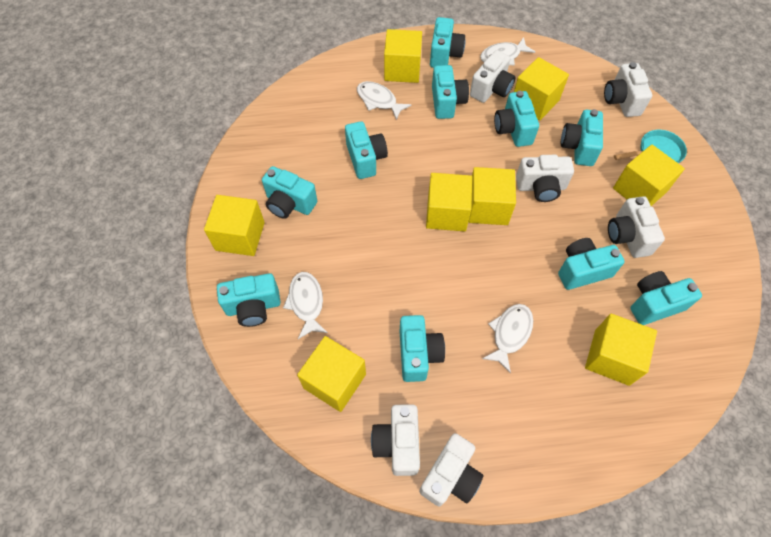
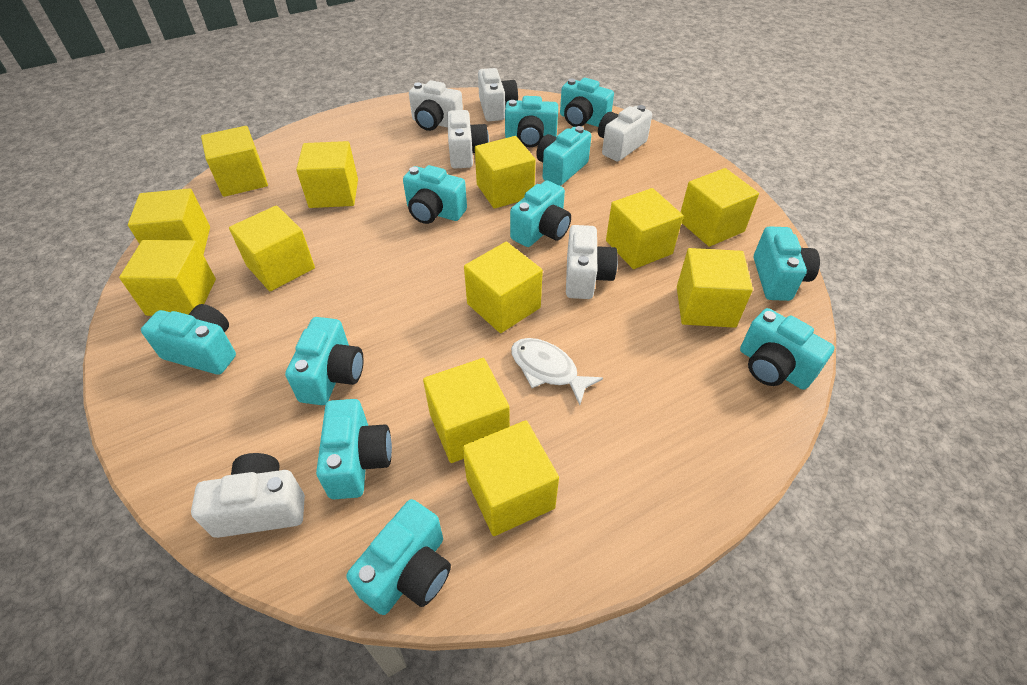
turquoise camera: 10 -> 11
turquoise pan: 1 -> 0
white fish: 4 -> 1
yellow cube: 8 -> 12

